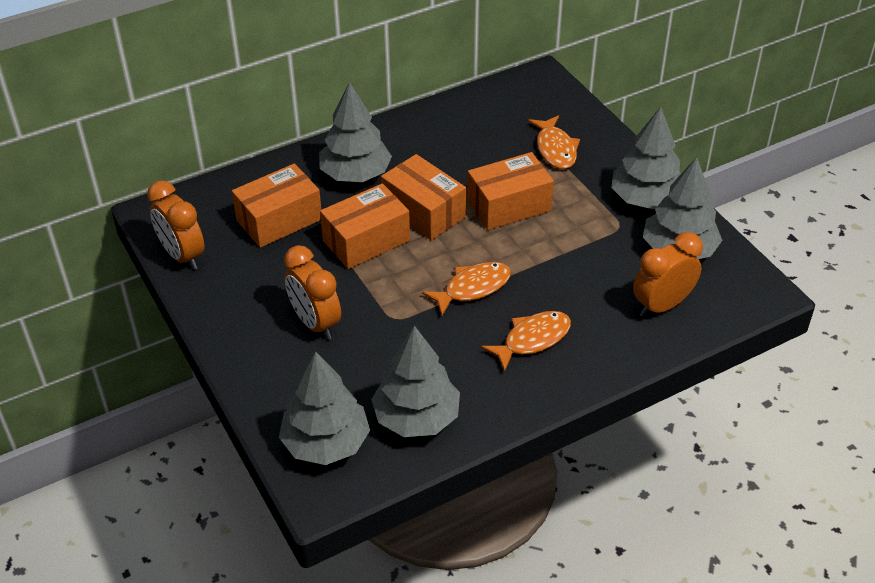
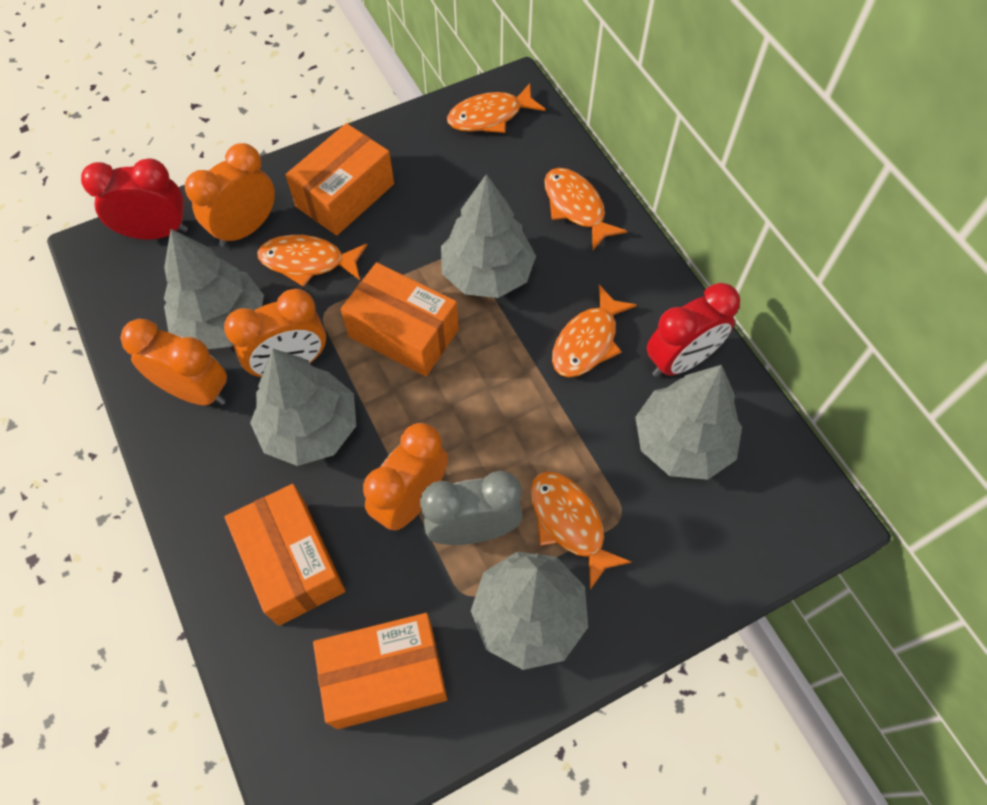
grey clock: 0 -> 1
orange clock: 3 -> 4
orange fish: 3 -> 5
red clock: 0 -> 2

